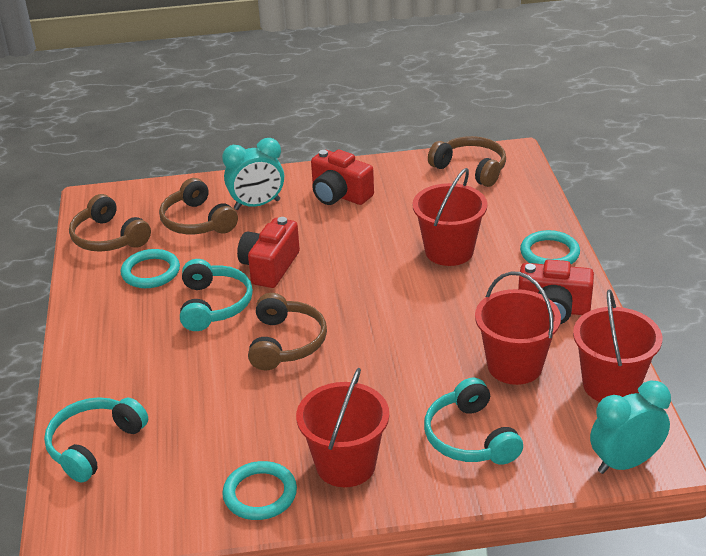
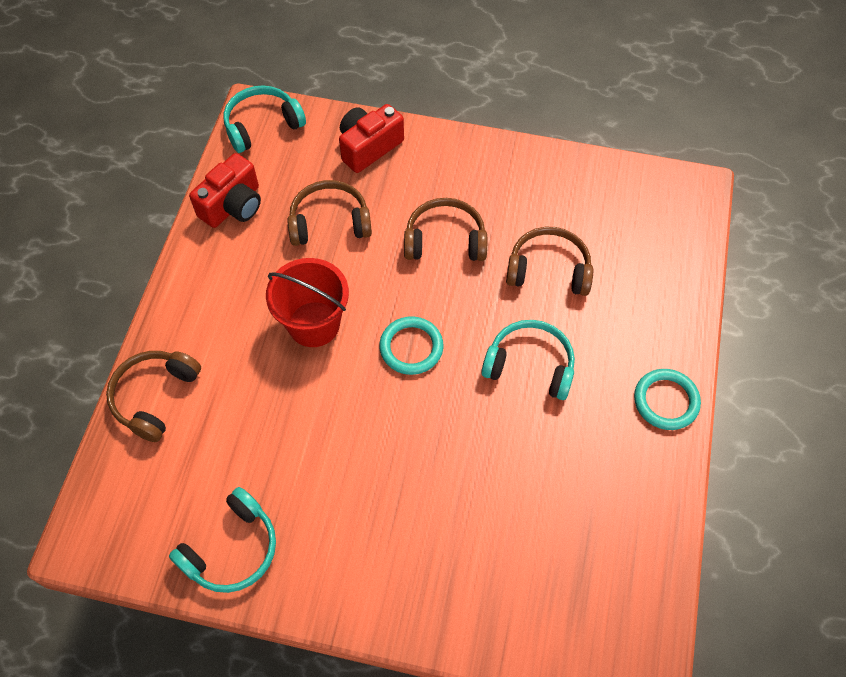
red bucket: 4 -> 1
red camera: 3 -> 2
turquoise clock: 2 -> 0
turquoise ring: 3 -> 2

